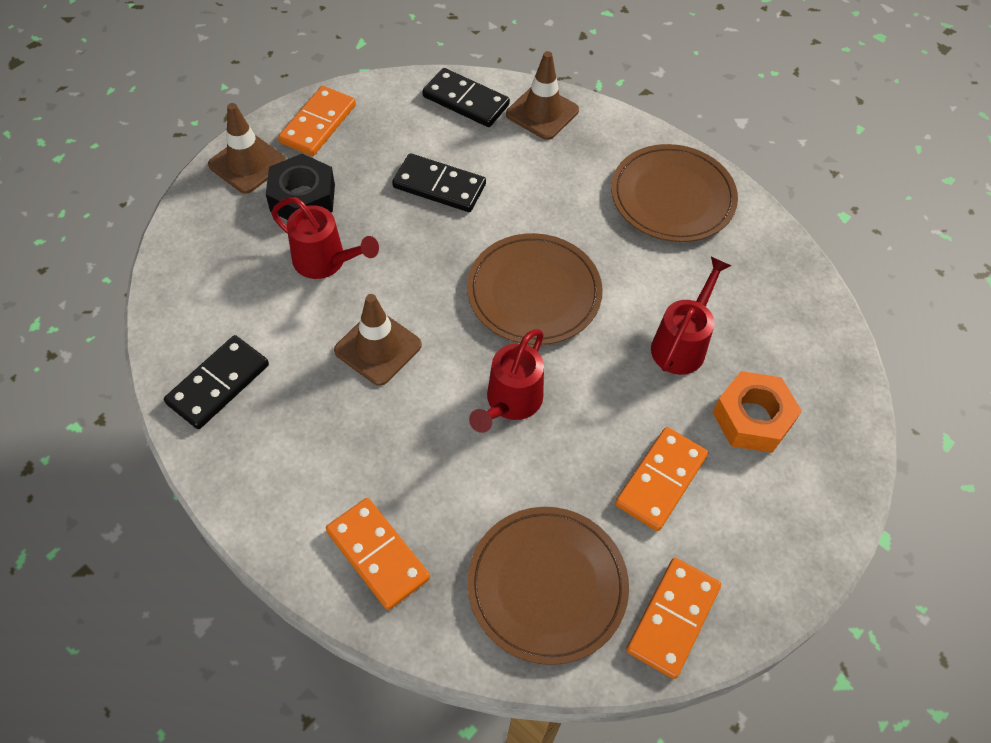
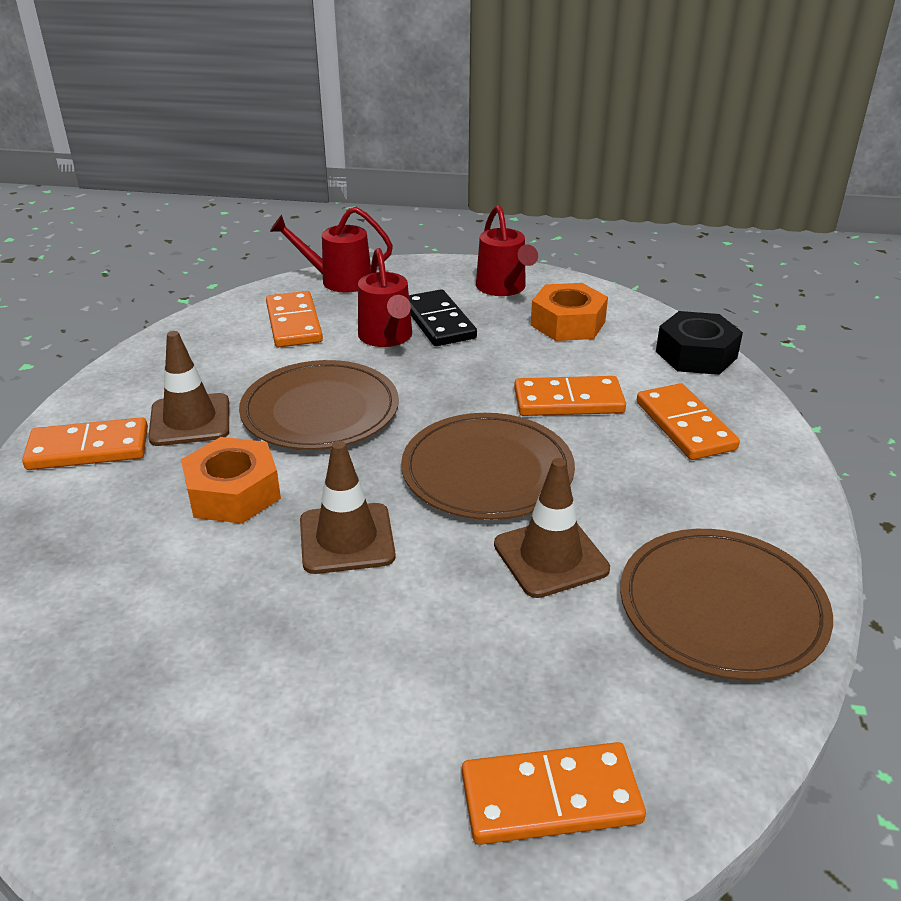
black domino: 3 -> 1
orange domino: 4 -> 5
orange nut: 1 -> 2

